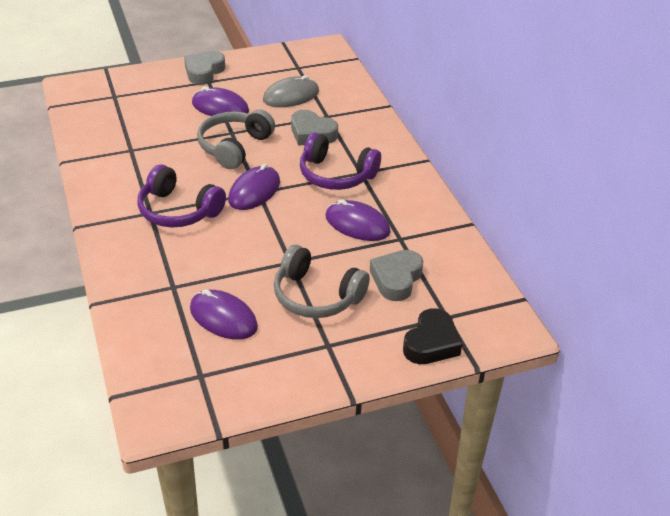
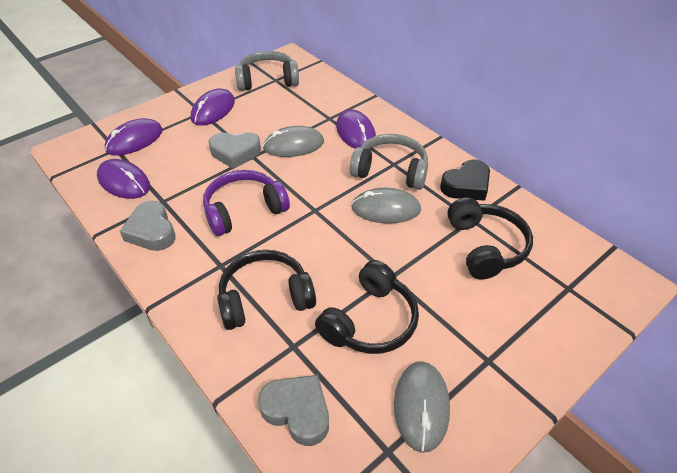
black headphones: 0 -> 3
grey mouse: 1 -> 3
purple headphones: 2 -> 1

